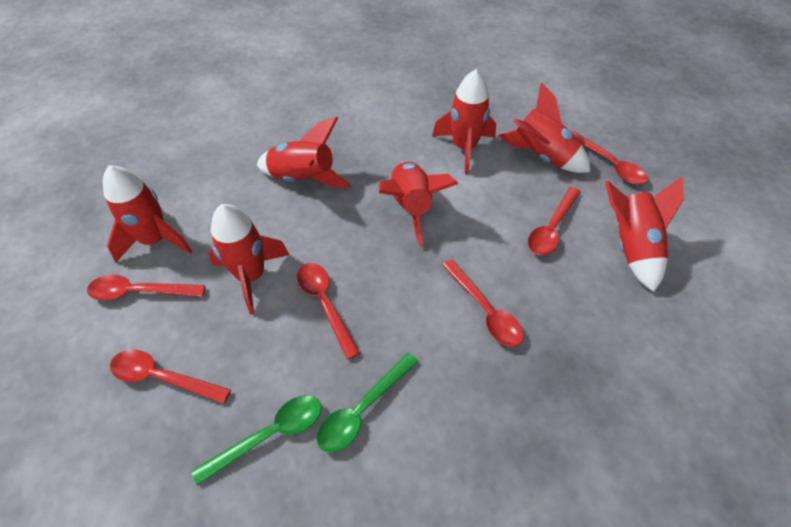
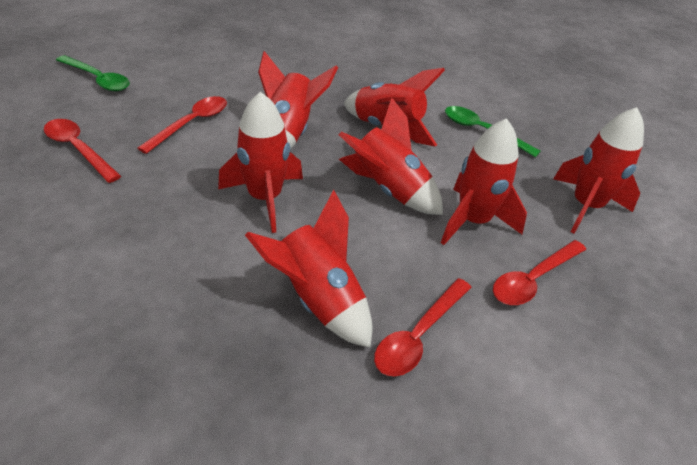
red spoon: 6 -> 4

